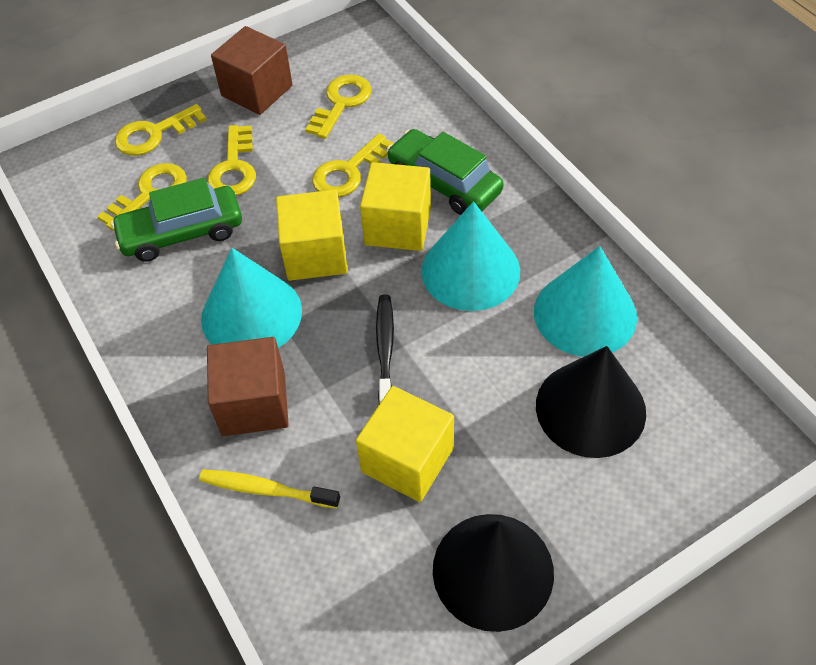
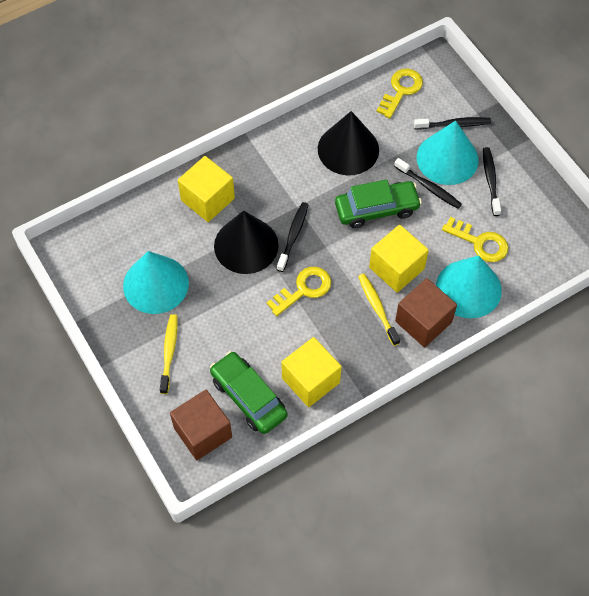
black toothbrush: 1 -> 4
yellow key: 5 -> 3
yellow toothbrush: 1 -> 2

